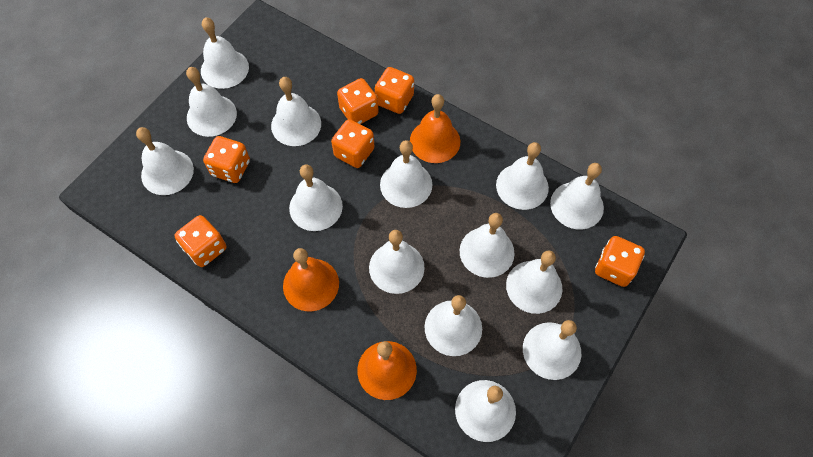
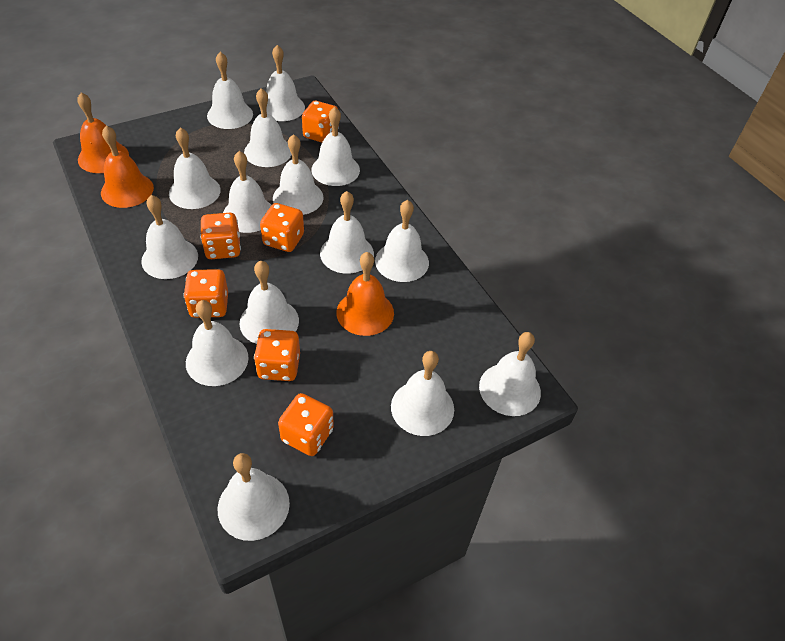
white bell: 14 -> 15

